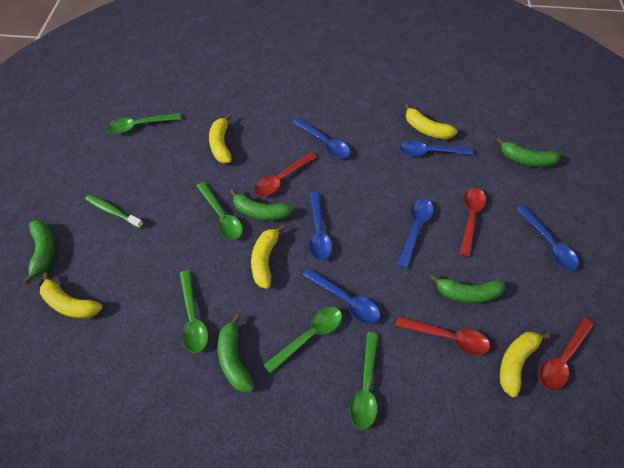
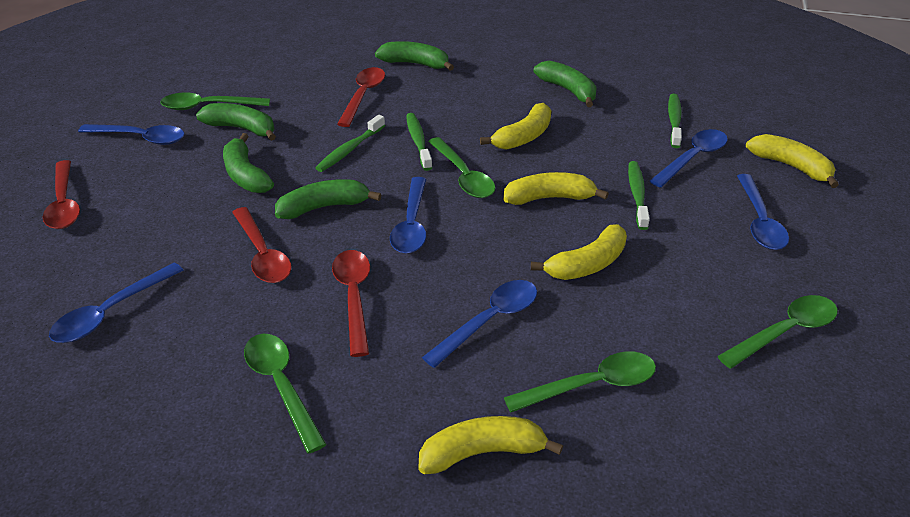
green toothbrush: 1 -> 4

